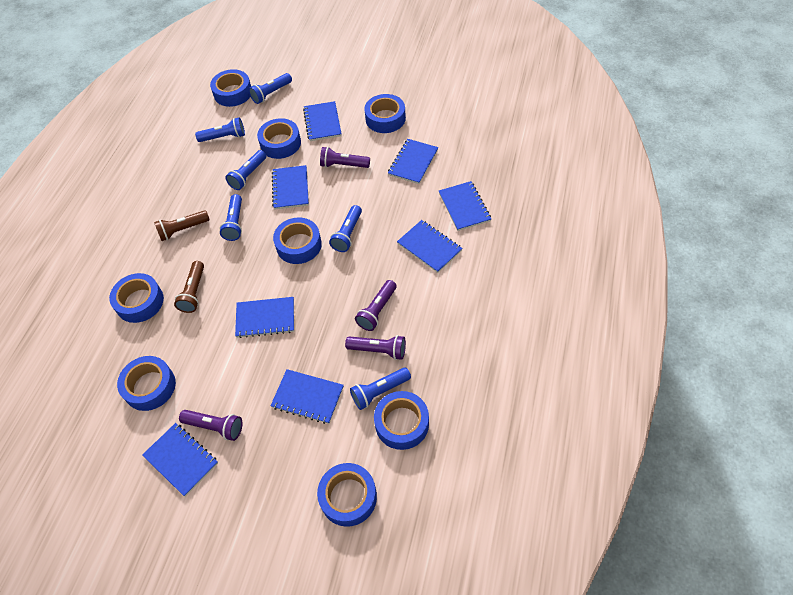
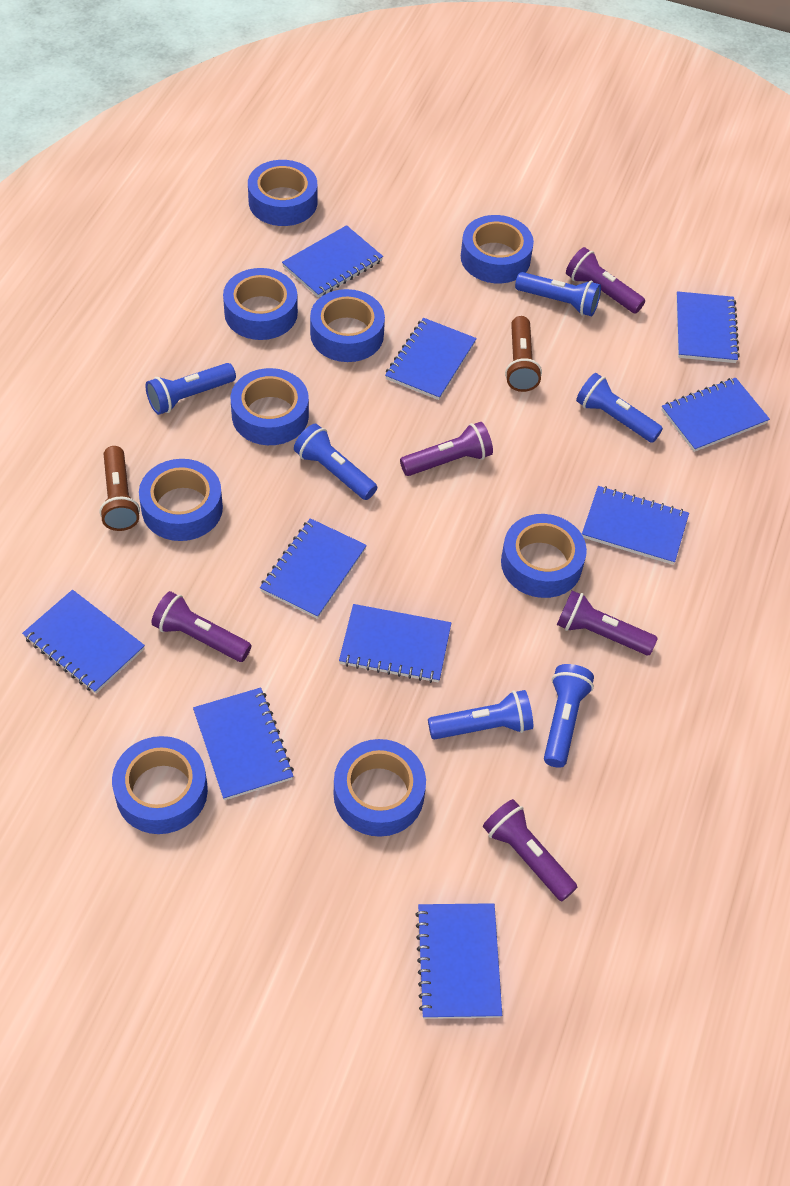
blue notebook: 8 -> 10
blue tape: 8 -> 9
purple flashlight: 4 -> 5

